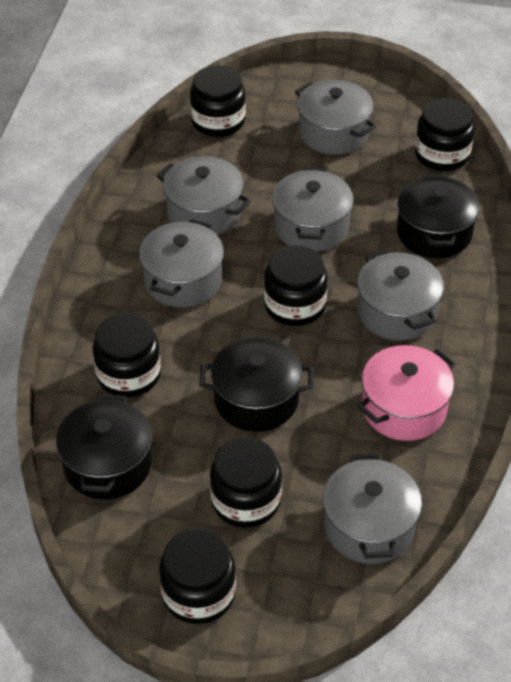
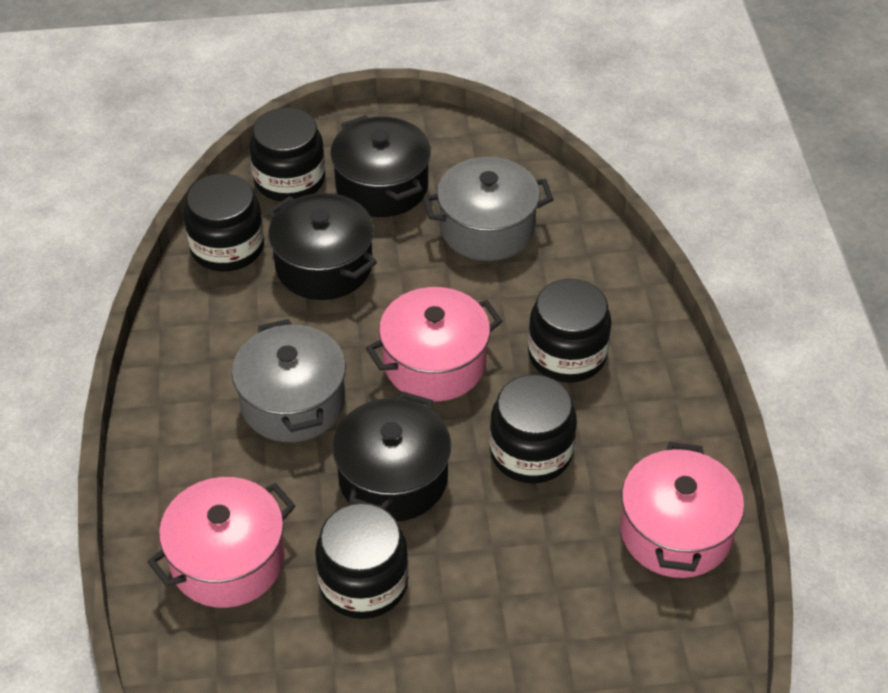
black jar: 6 -> 5
grey pot: 6 -> 2
pink pot: 1 -> 3

